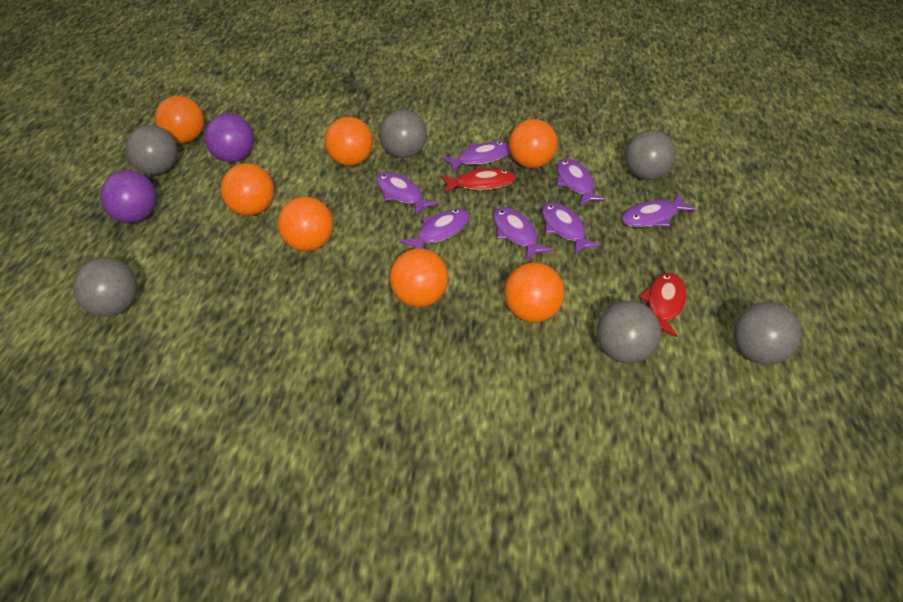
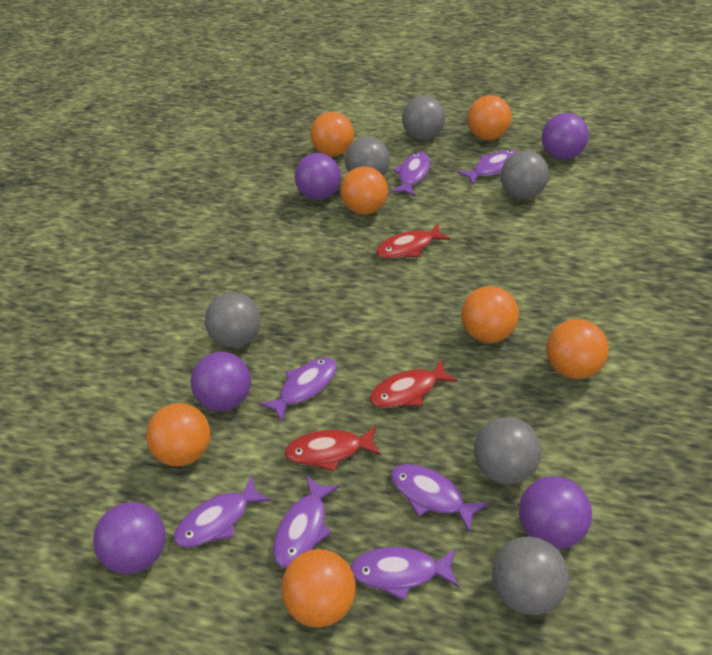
purple ball: 2 -> 5
red fish: 2 -> 3

